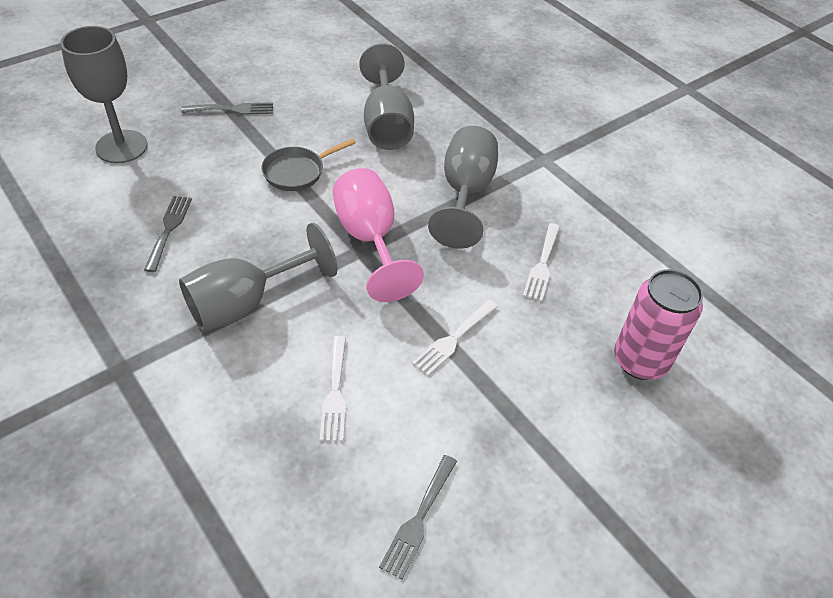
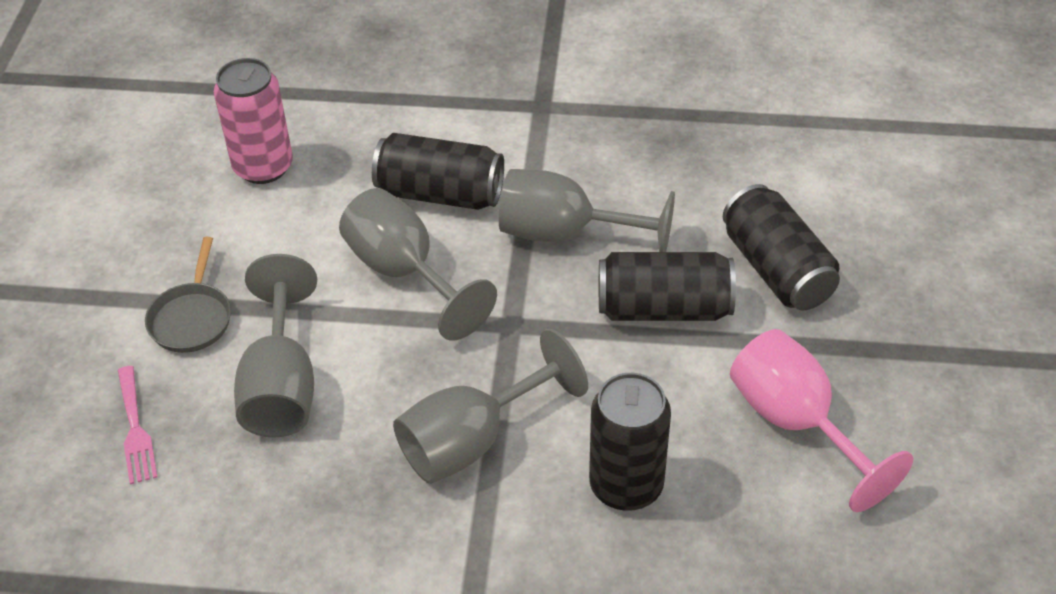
black can: 0 -> 4
grey fork: 3 -> 0
pink fork: 0 -> 1
white fork: 3 -> 0

